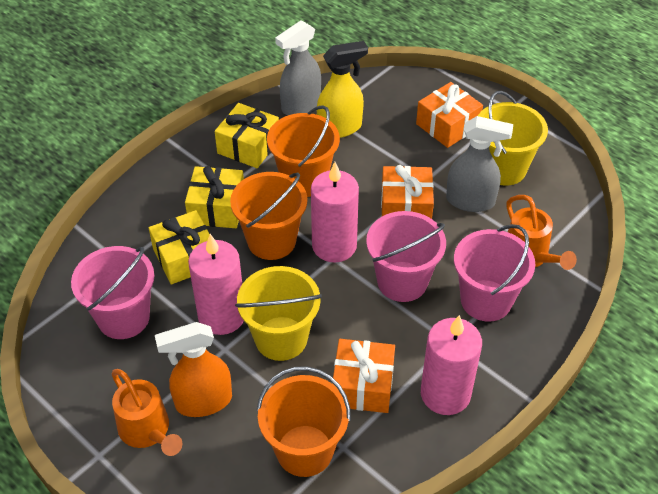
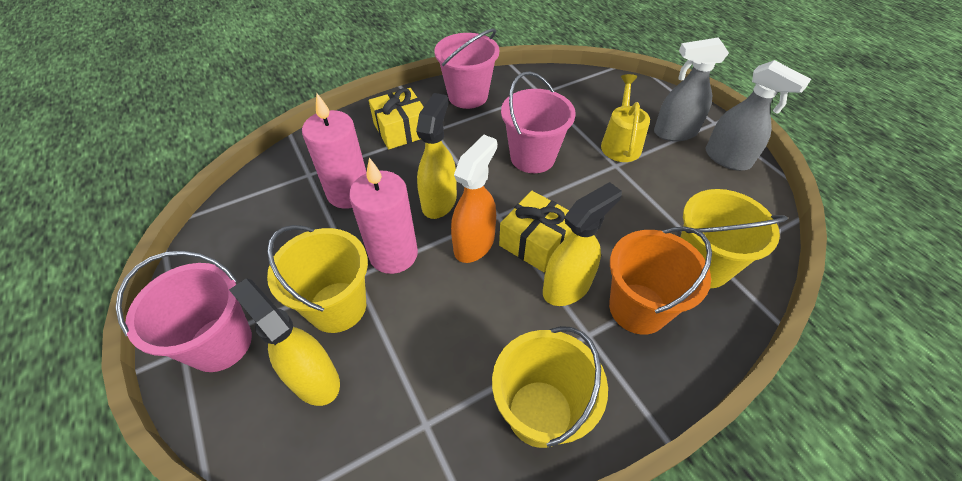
orange bucket: 3 -> 1
orange gift: 3 -> 0
orange watering can: 2 -> 0
pink candle: 3 -> 2
yellow bucket: 2 -> 3
yellow gift: 3 -> 2
yellow spray bottle: 1 -> 3
yellow watering can: 0 -> 1

